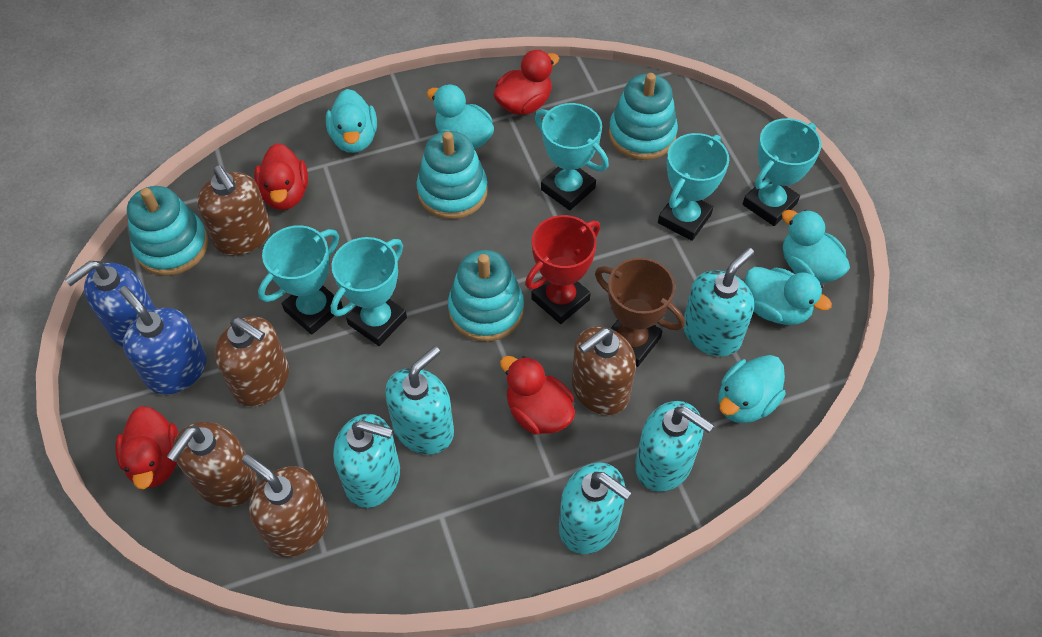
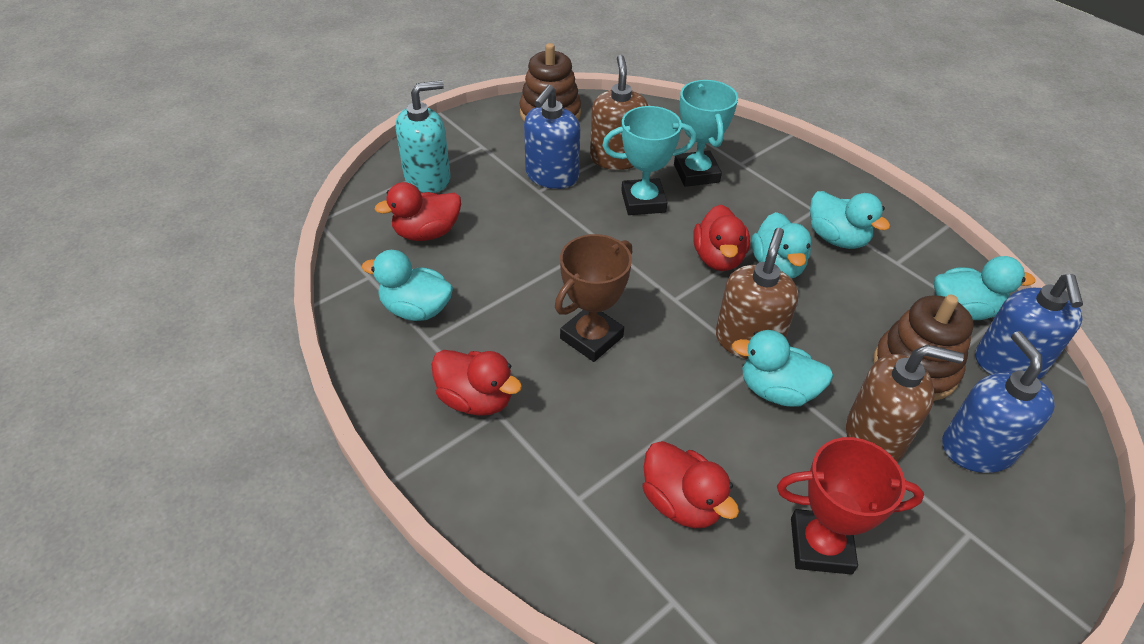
blue soap dispenser: 2 -> 3
brown soap dispenser: 5 -> 3
brown stacking toy: 0 -> 2
turquoise soap dispenser: 5 -> 1
turquoise stacking toy: 4 -> 0
turquoise trophy: 5 -> 2

